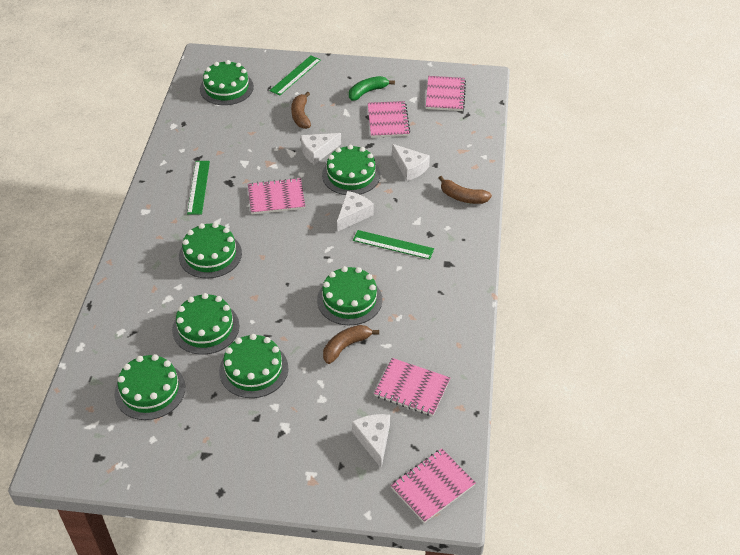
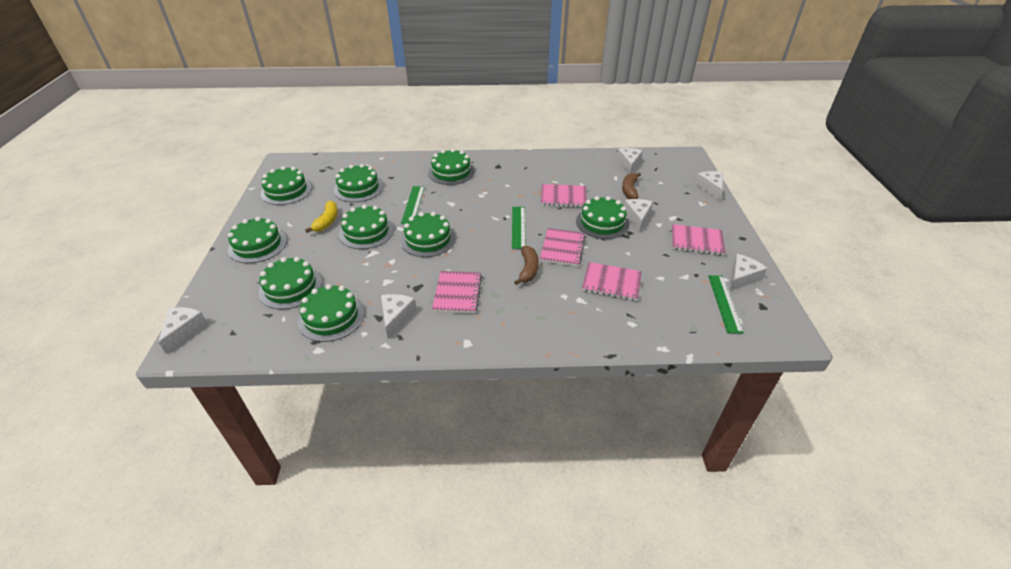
brown banana: 3 -> 2
green banana: 1 -> 0
green cake: 7 -> 9
white cheese: 4 -> 6
yellow banana: 0 -> 1

